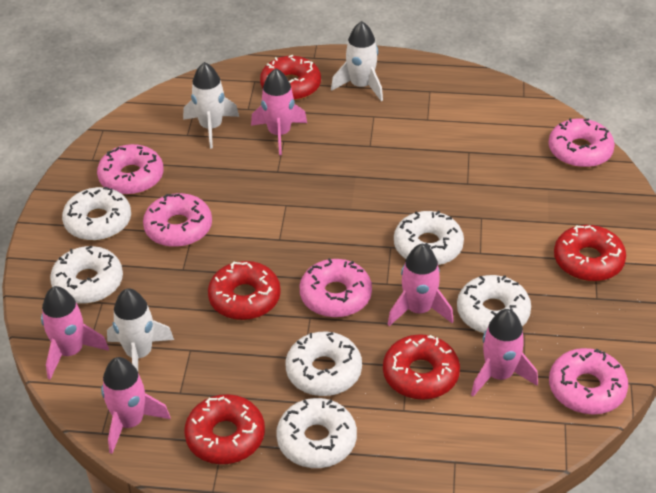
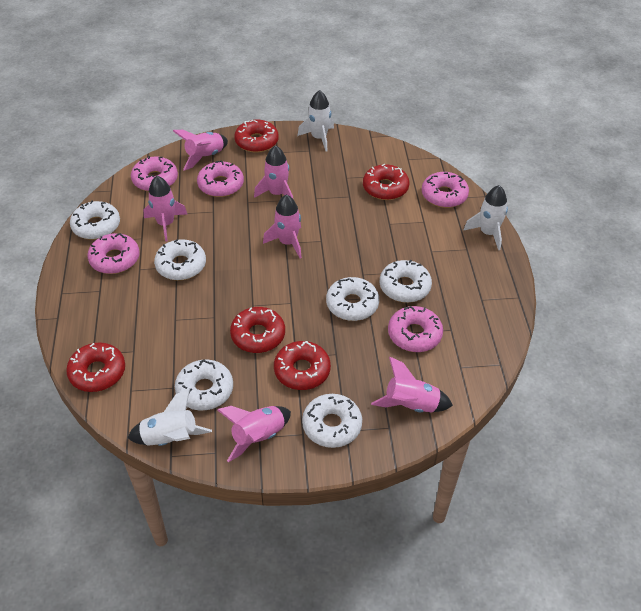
pink rocket: 5 -> 6

